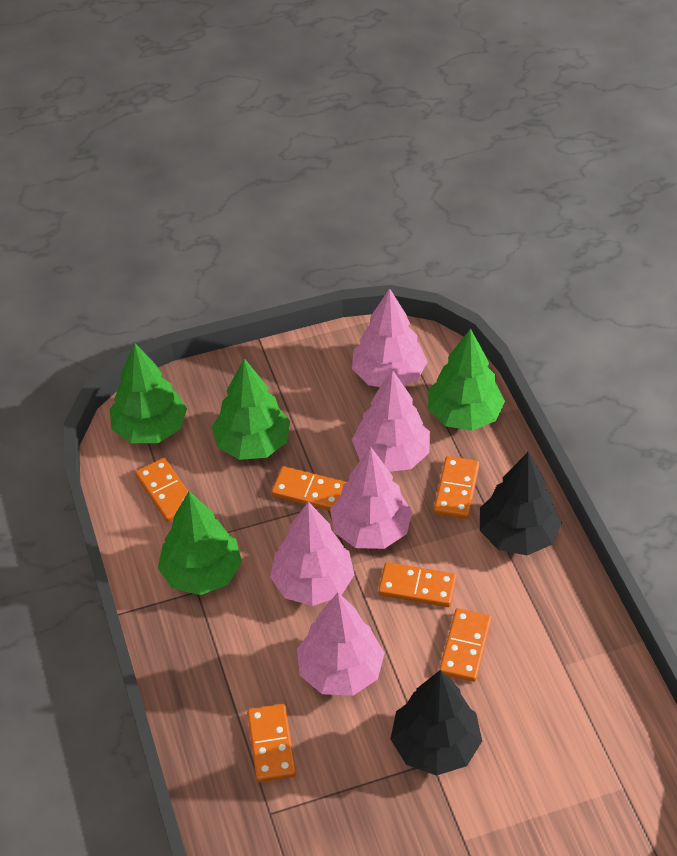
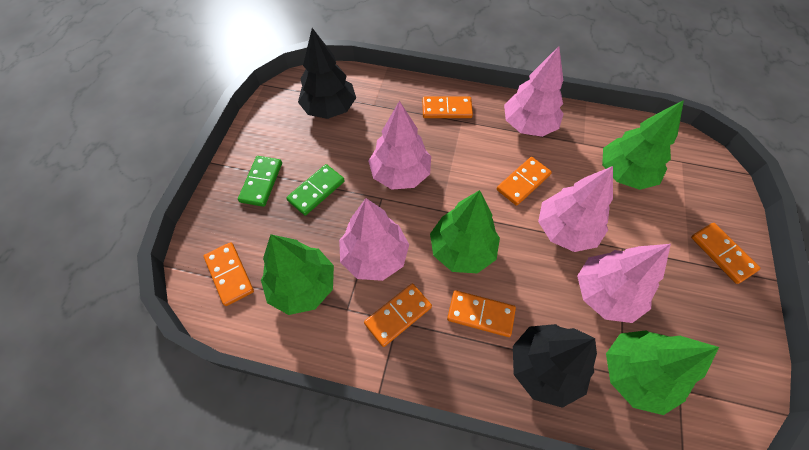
green domino: 0 -> 2

